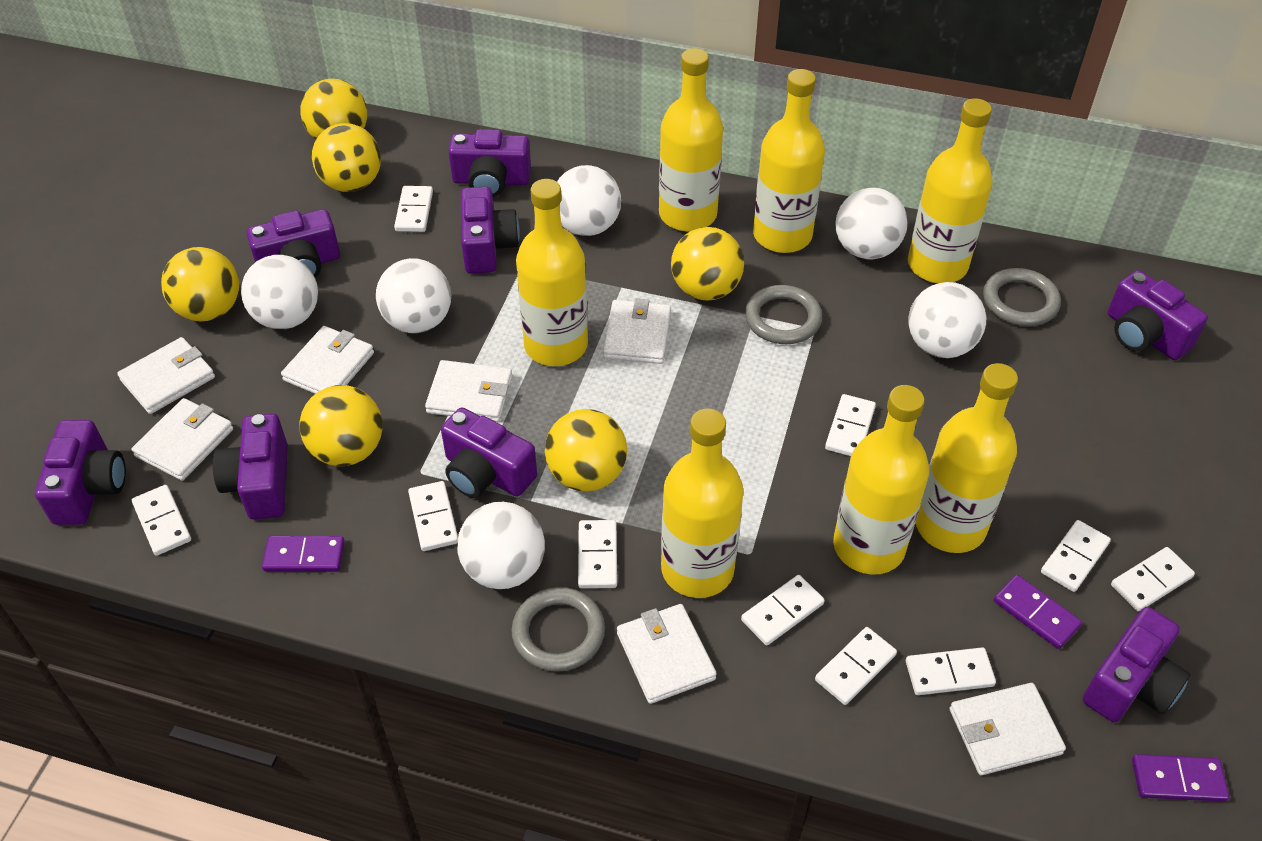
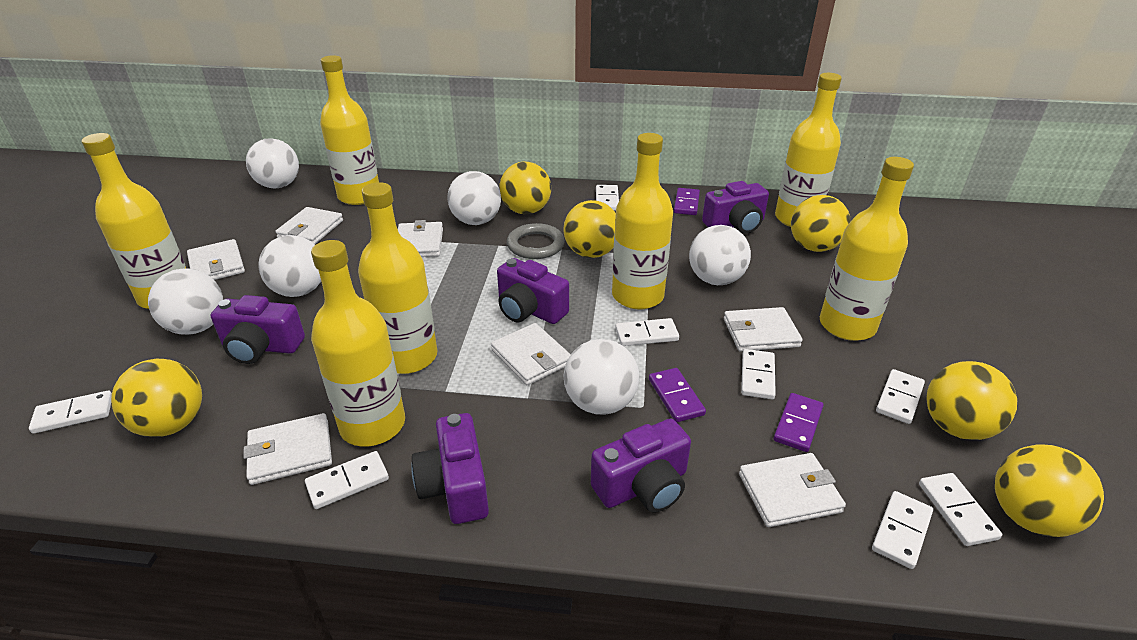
grey ring: 3 -> 1
purple camera: 8 -> 5
white domino: 10 -> 8

